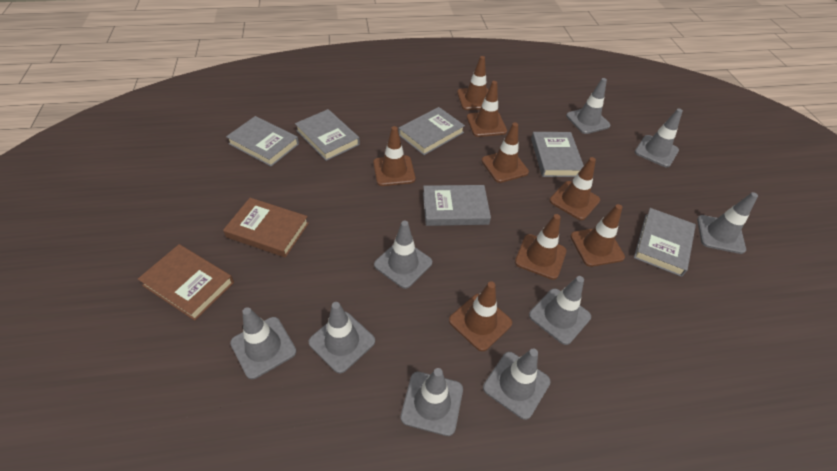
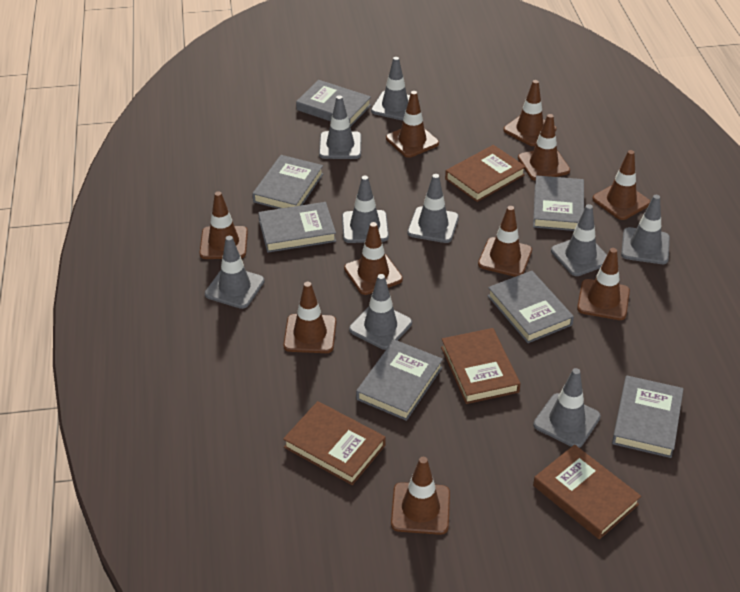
brown book: 2 -> 4
brown traffic cone: 8 -> 10
grey book: 6 -> 7

